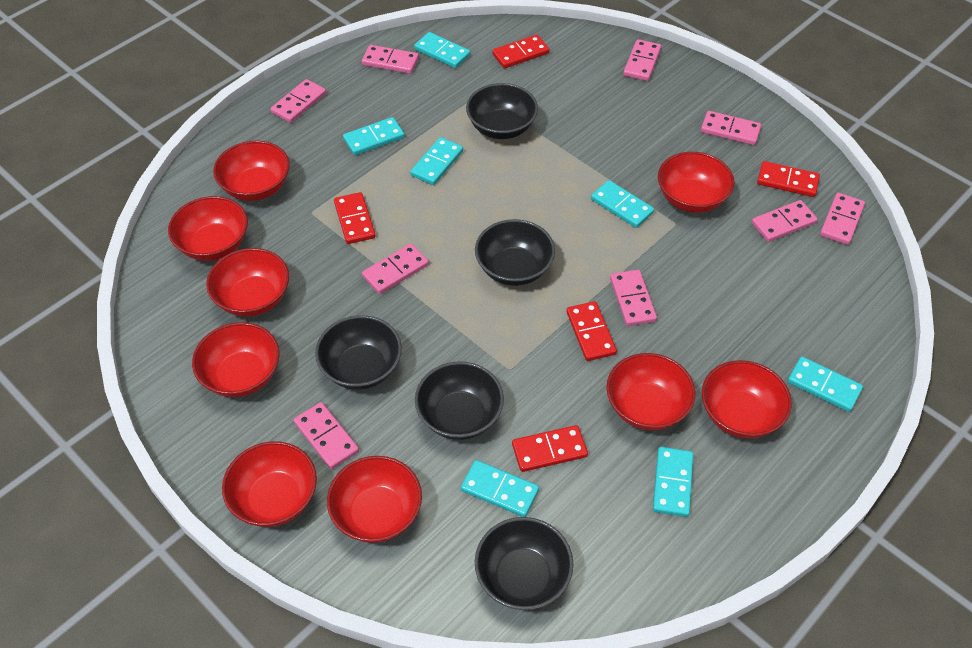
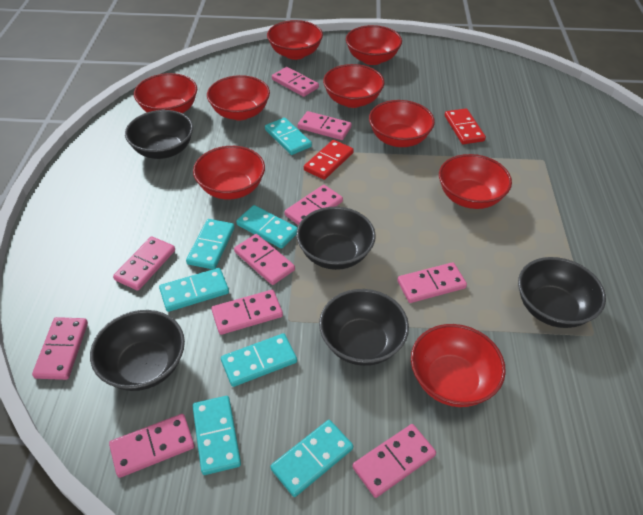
pink domino: 9 -> 10
red domino: 5 -> 2

